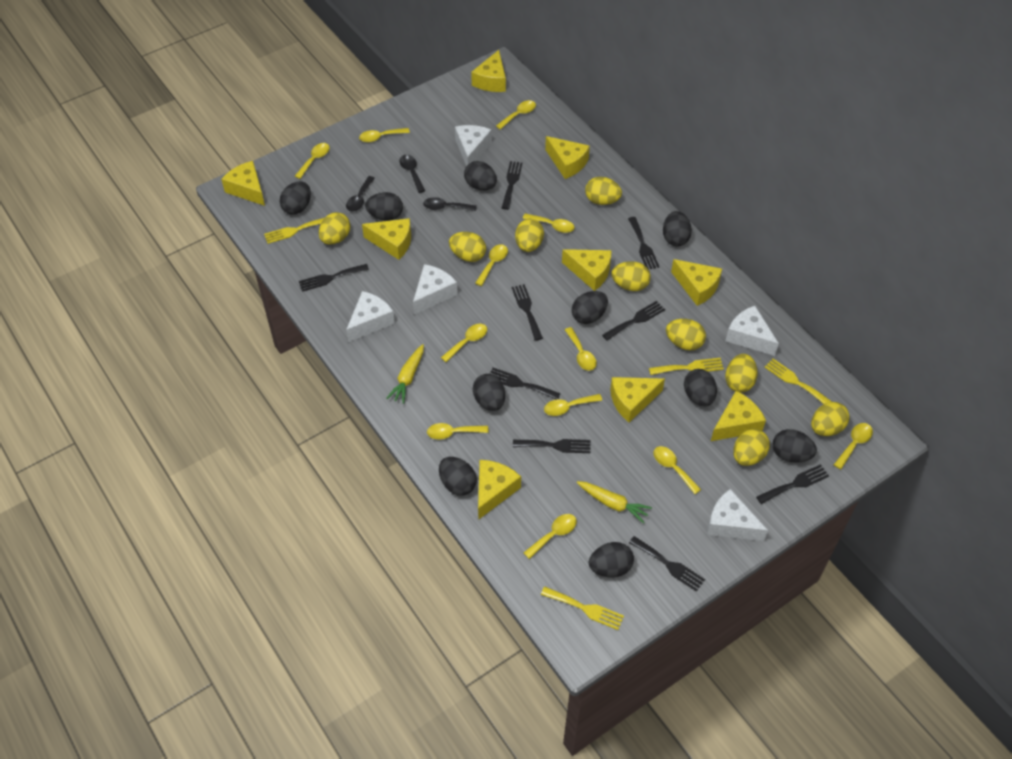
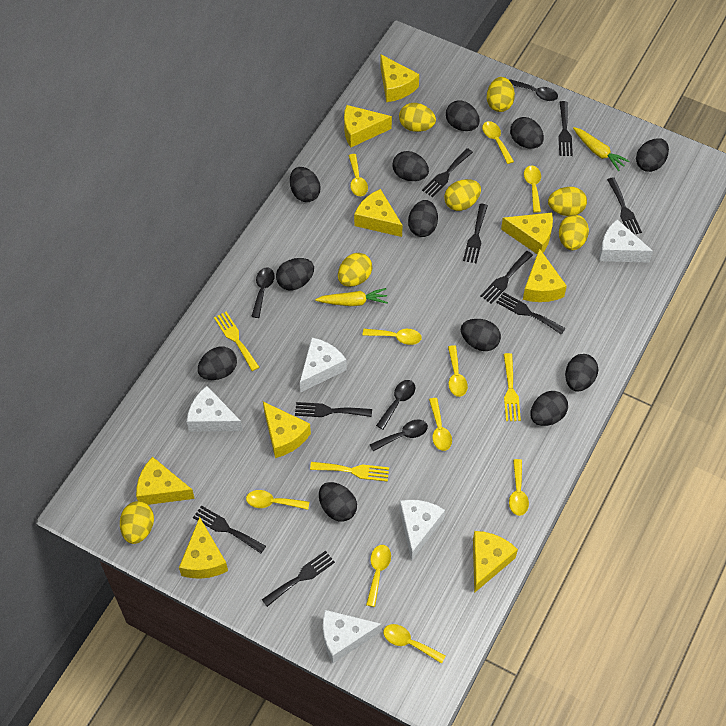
black egg: 10 -> 12
black spoon: 3 -> 4
yellow egg: 9 -> 7
yellow fork: 4 -> 3
yellow spoon: 12 -> 10

